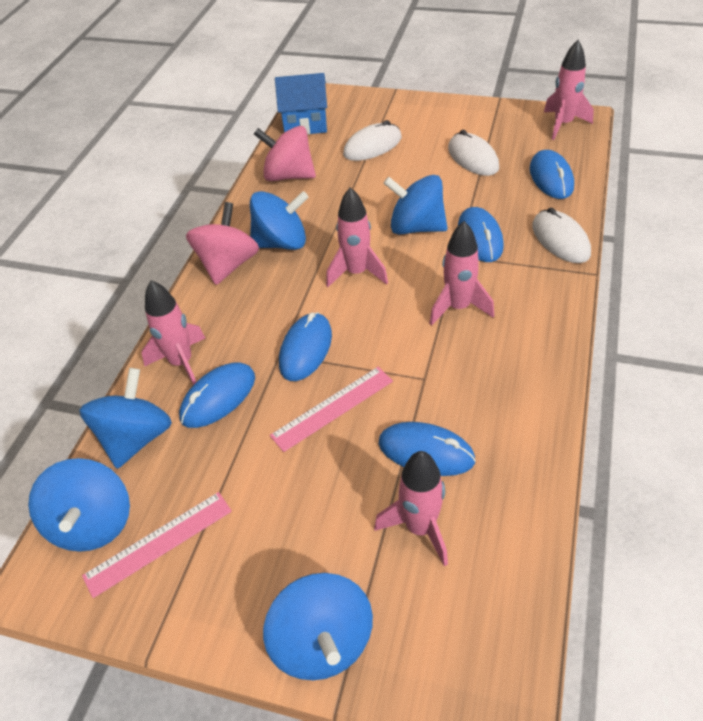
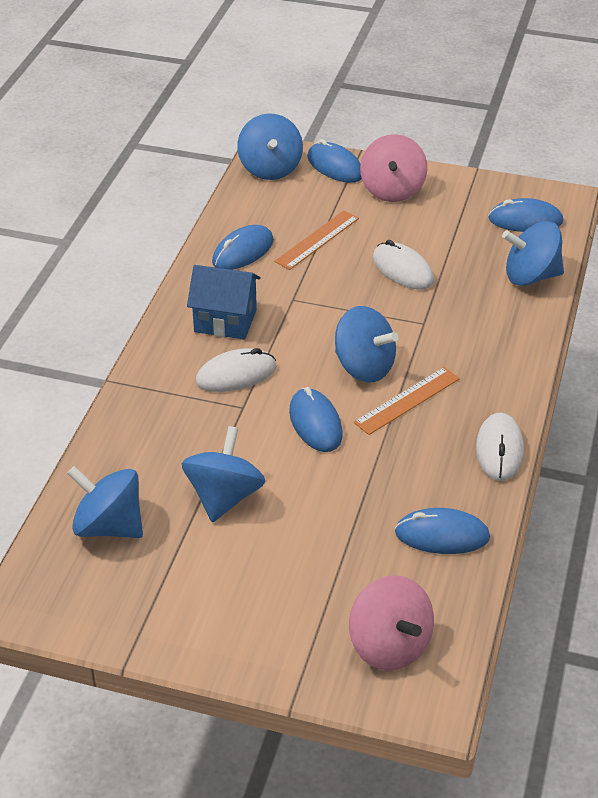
orange ruler: 0 -> 2
pink rocket: 5 -> 0
pink ruler: 2 -> 0

